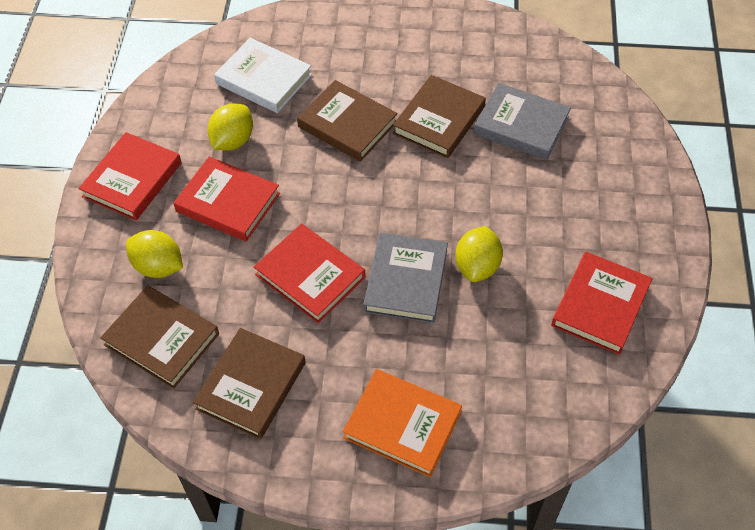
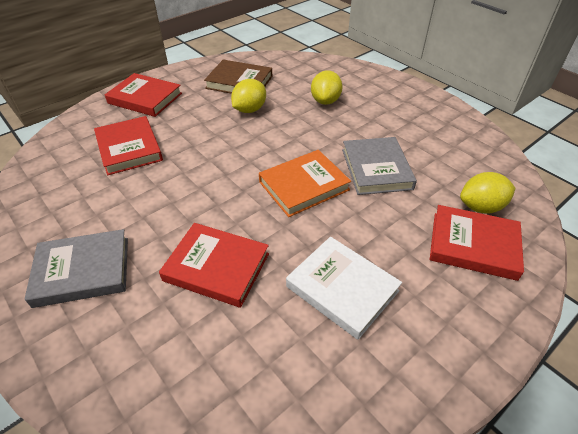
brown book: 4 -> 1

